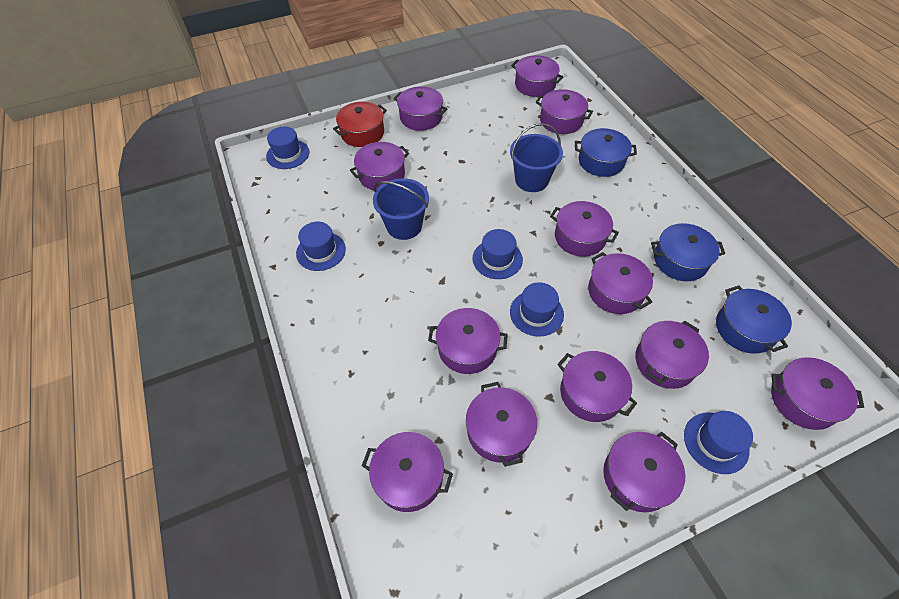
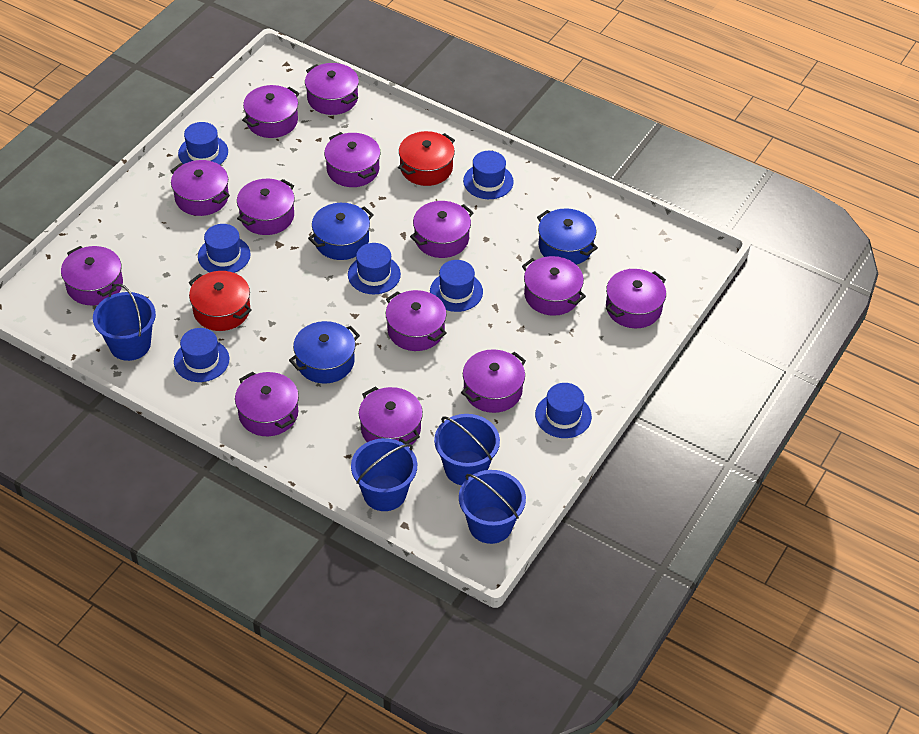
blue bucket: 2 -> 4
blue hat: 5 -> 7
red pot: 1 -> 2

